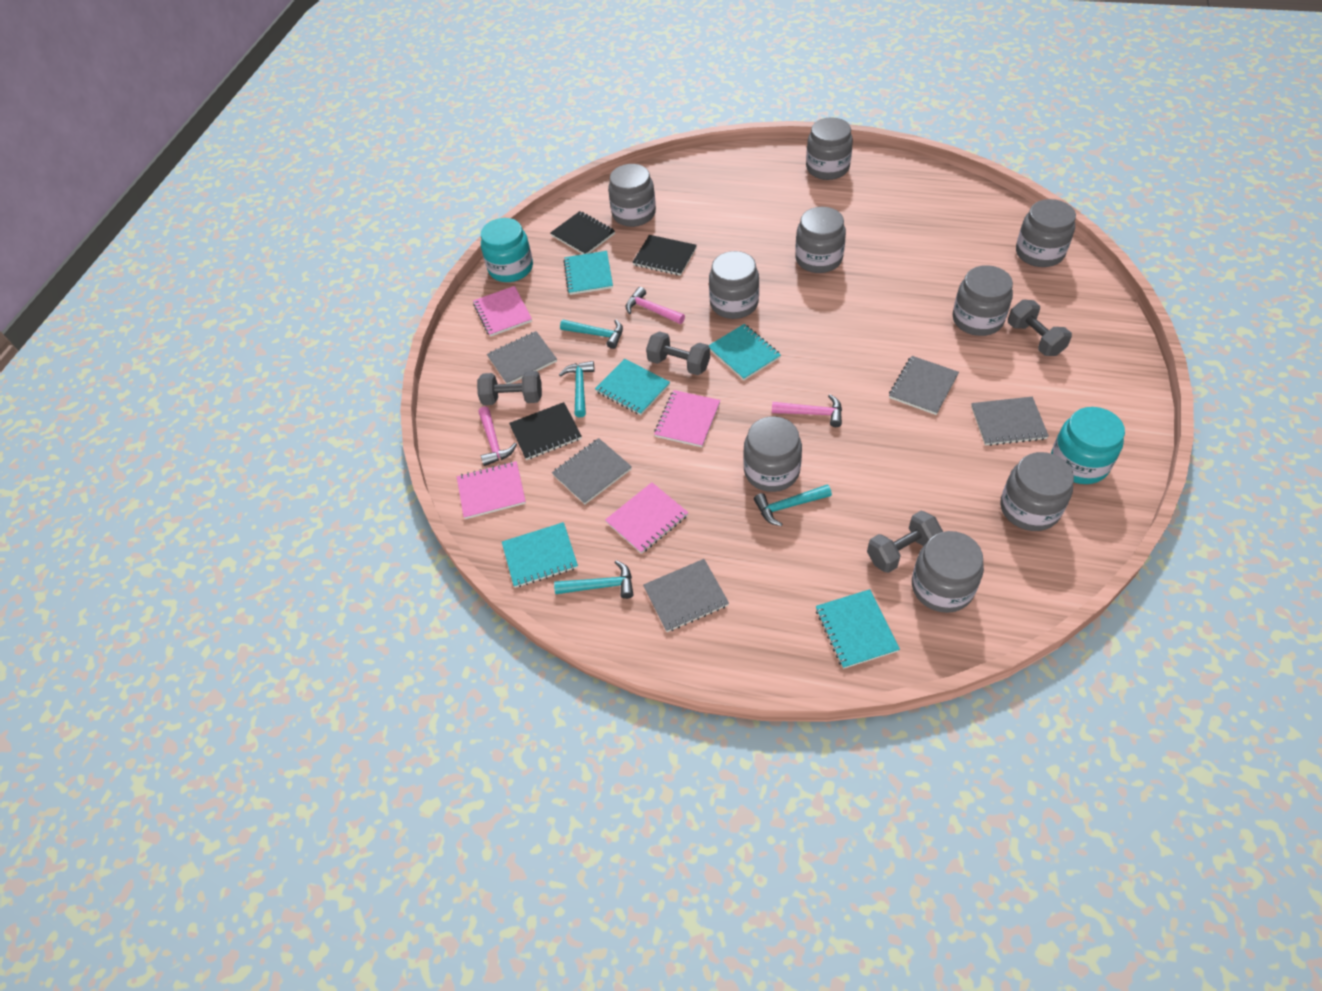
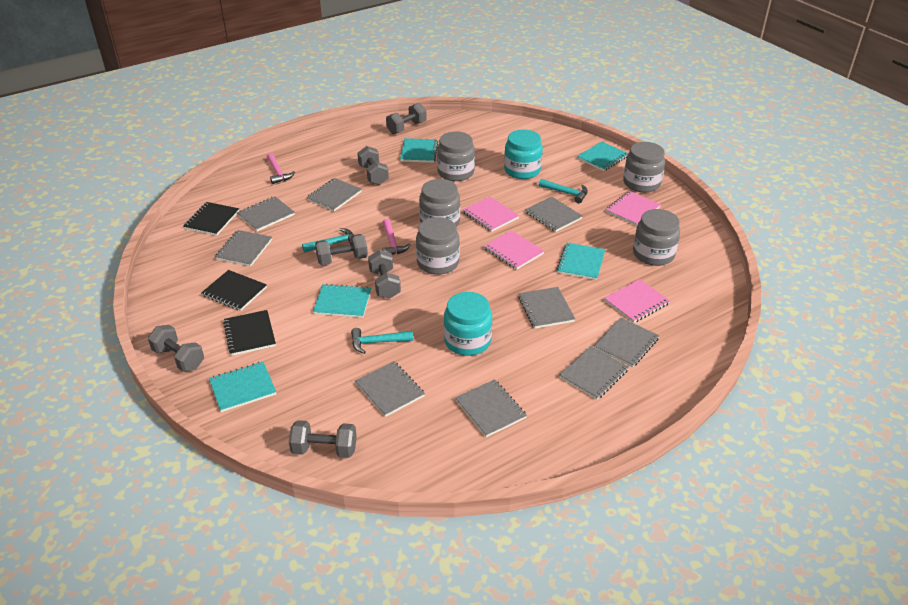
grey dumbbell: 4 -> 6
grey jar: 9 -> 5
grey notebook: 5 -> 9
pink hammer: 3 -> 2
turquoise hammer: 4 -> 3

